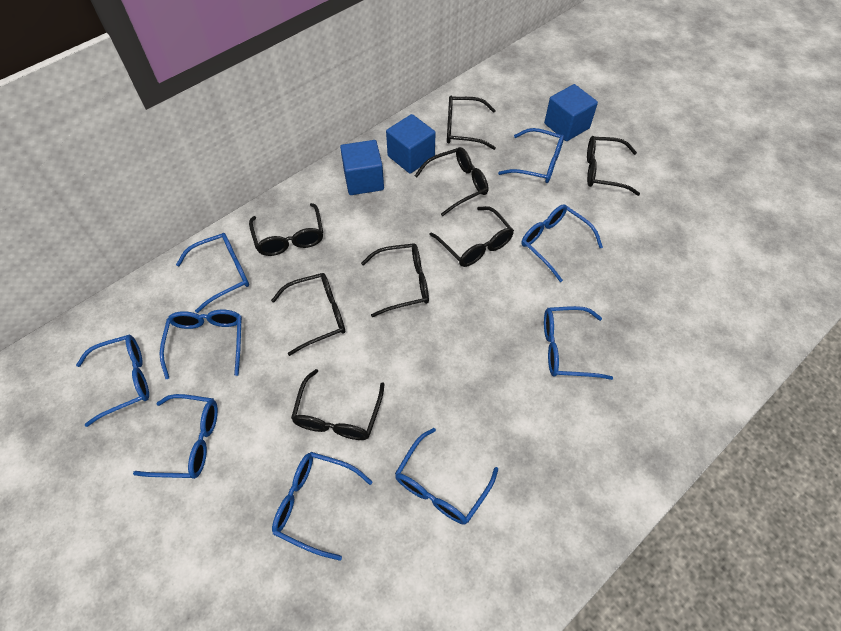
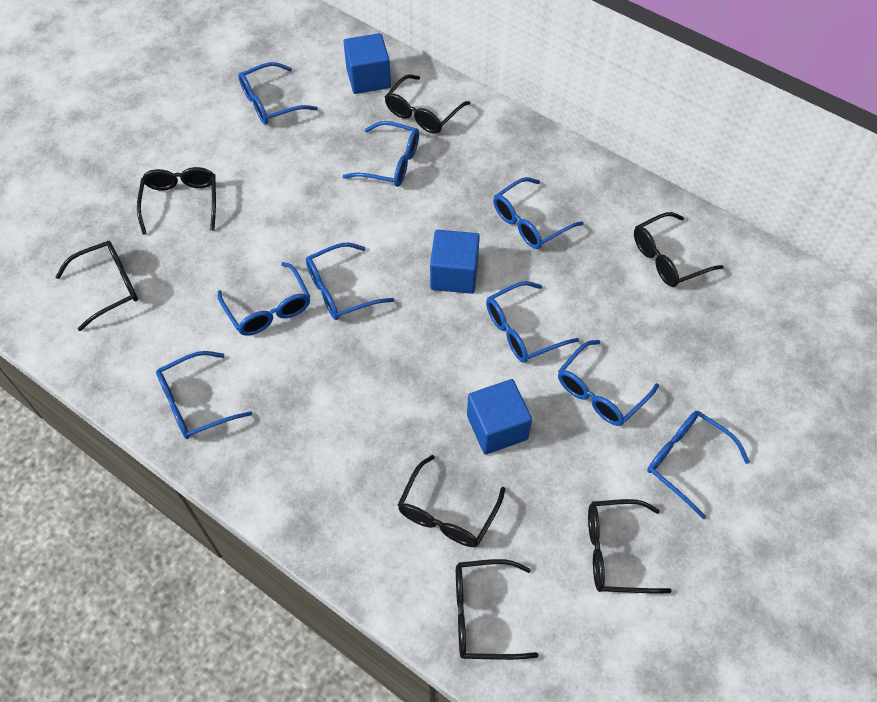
black glasses: 8 -> 7

